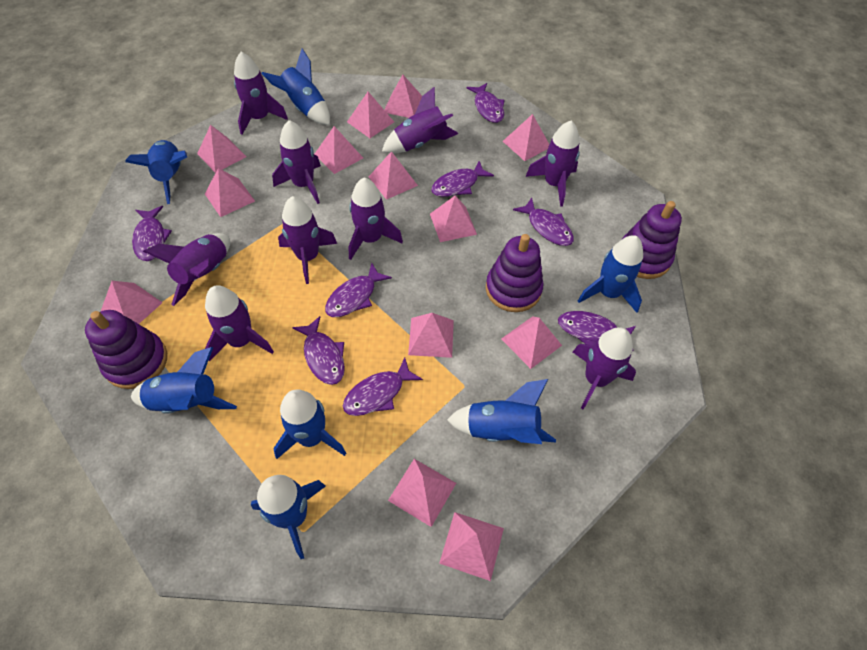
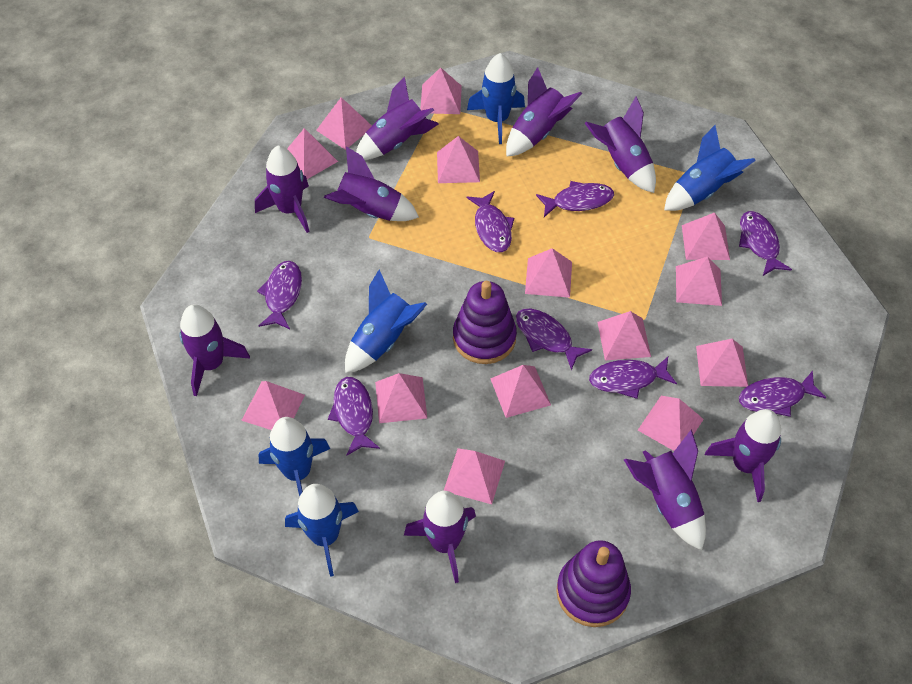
blue rocket: 7 -> 5
pink pyramid: 13 -> 14
purple stacking toy: 3 -> 2

